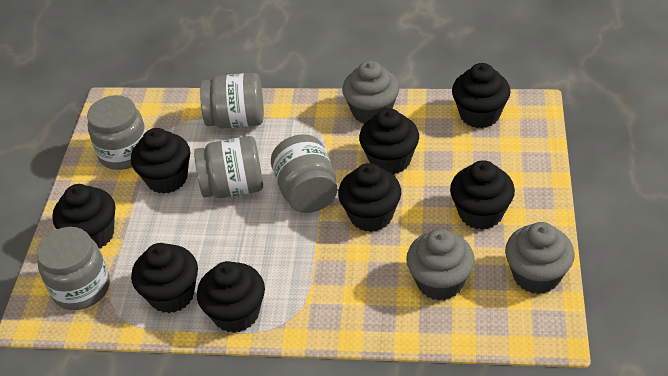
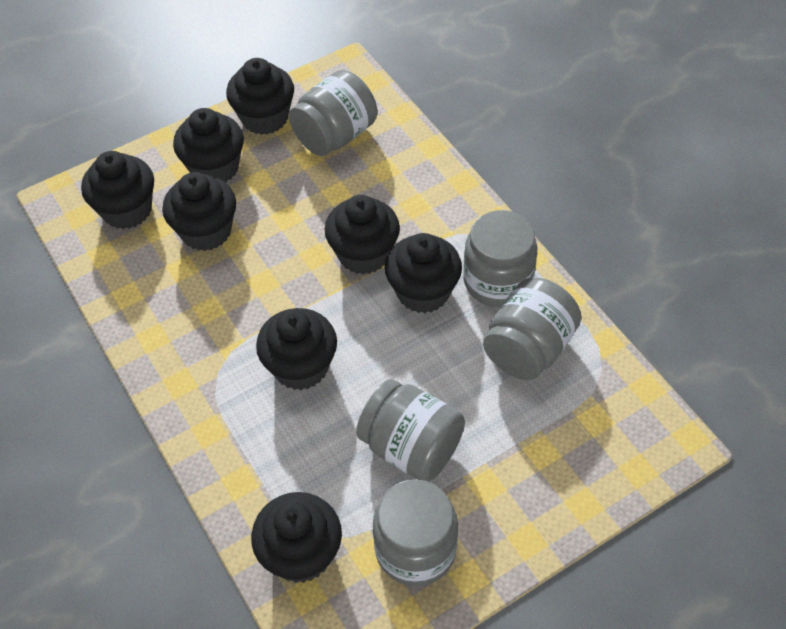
grey cupcake: 3 -> 0

